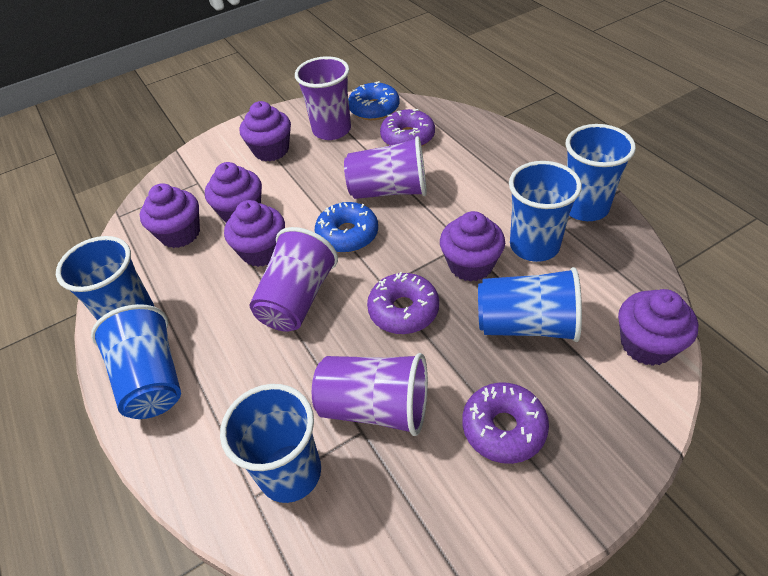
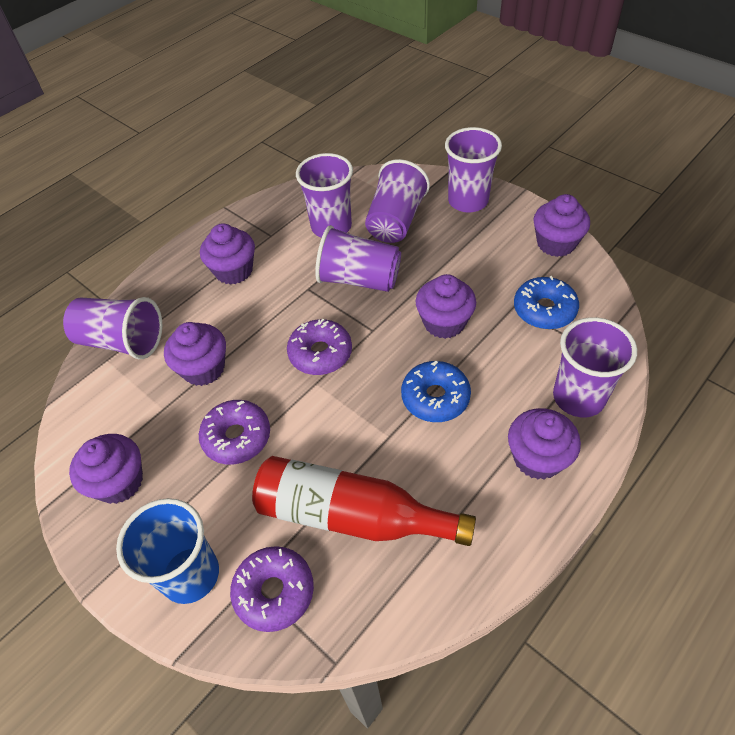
blue cup: 6 -> 1
purple cup: 4 -> 6
red bottle: 0 -> 1

